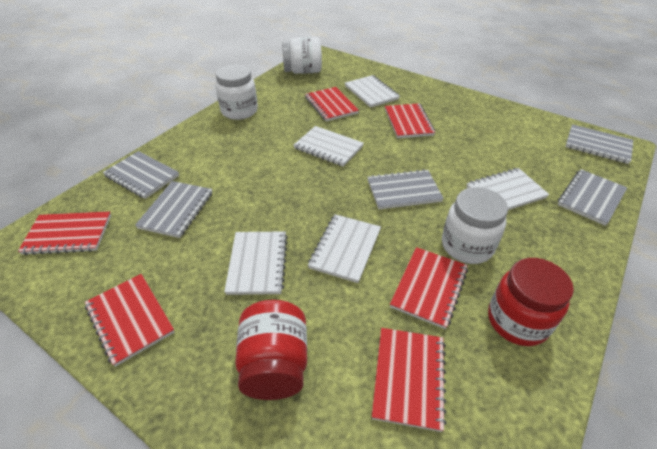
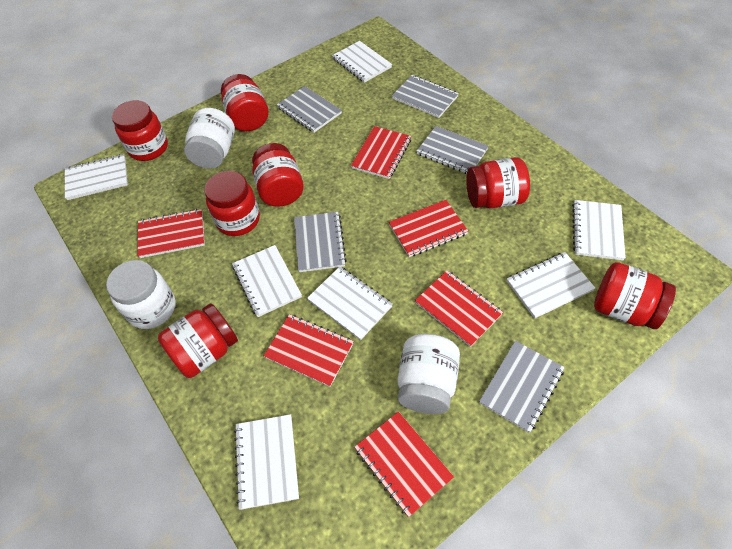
red jar: 2 -> 7
white notebook: 5 -> 7

